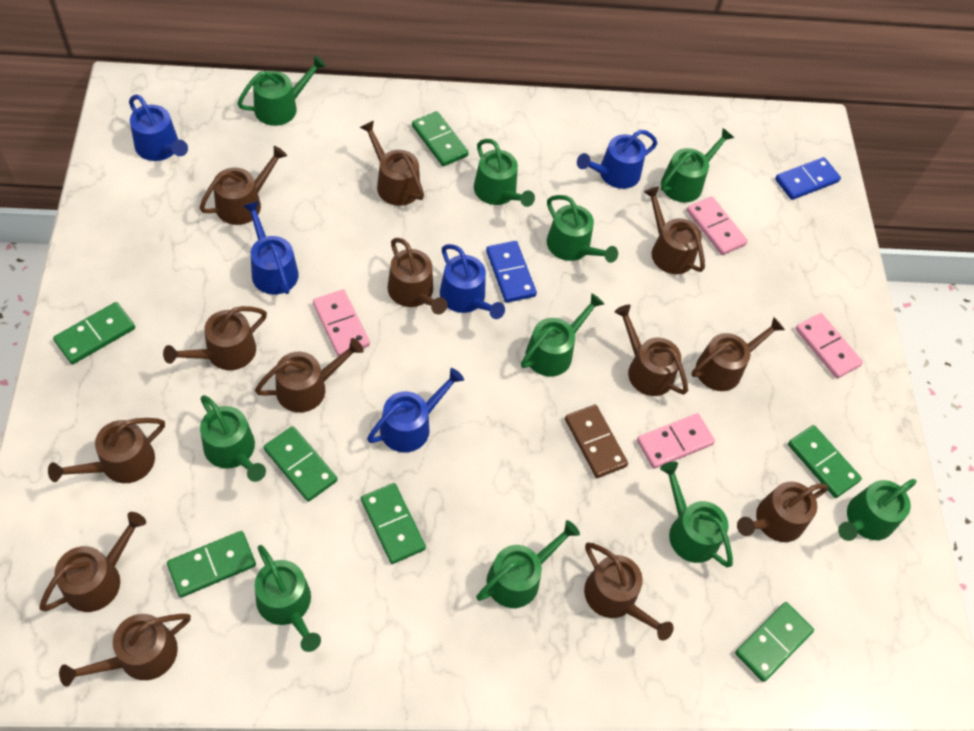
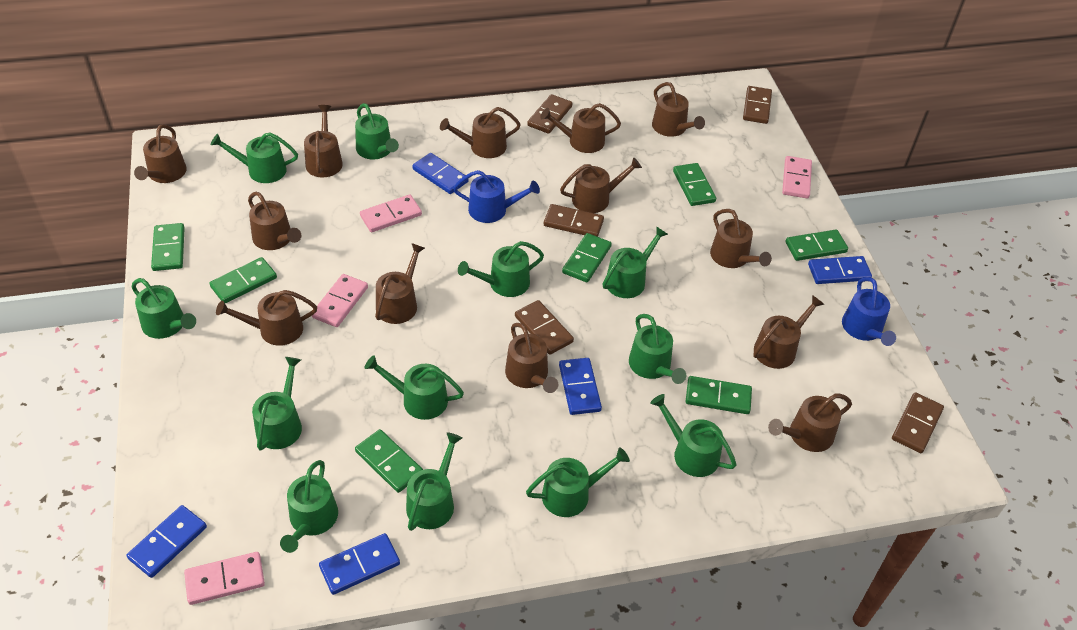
blue domino: 2 -> 5
blue watering can: 5 -> 2
brown domino: 1 -> 5
green watering can: 10 -> 12

